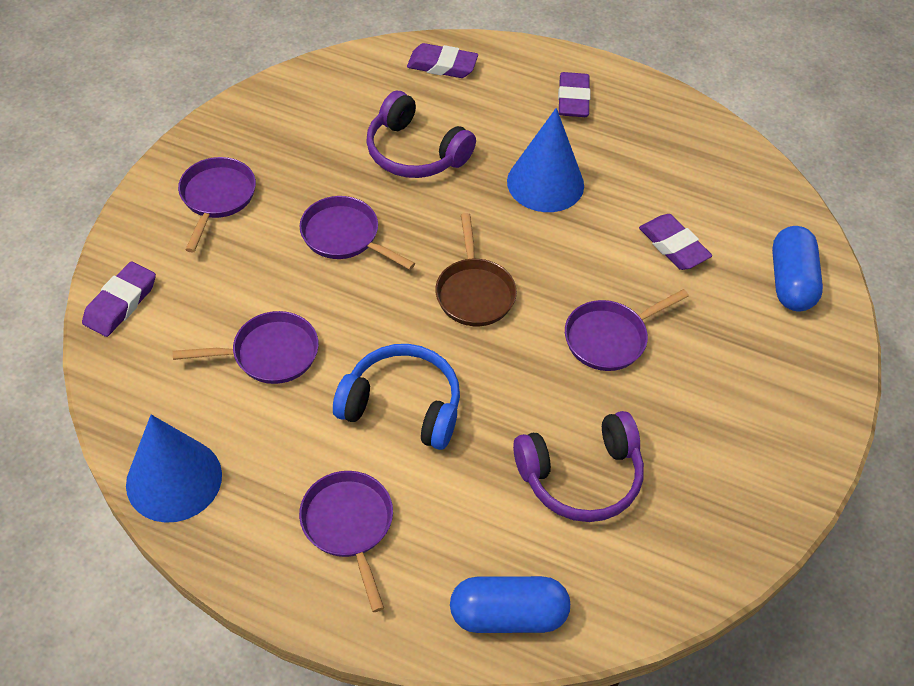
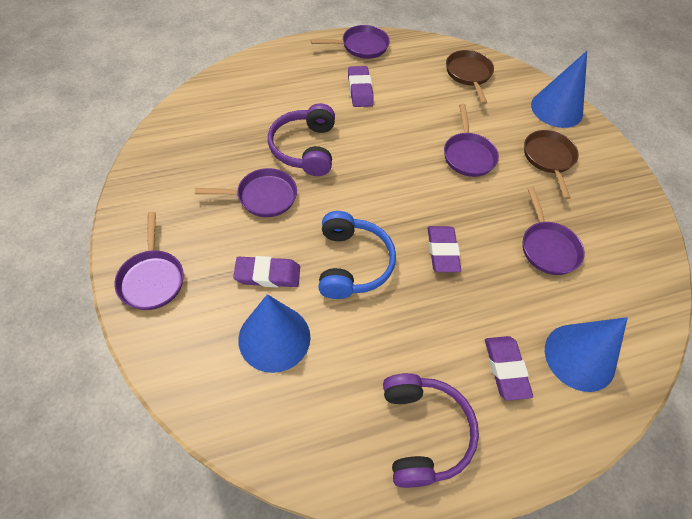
blue capsule: 2 -> 0
blue cone: 2 -> 3
brown pan: 1 -> 2

